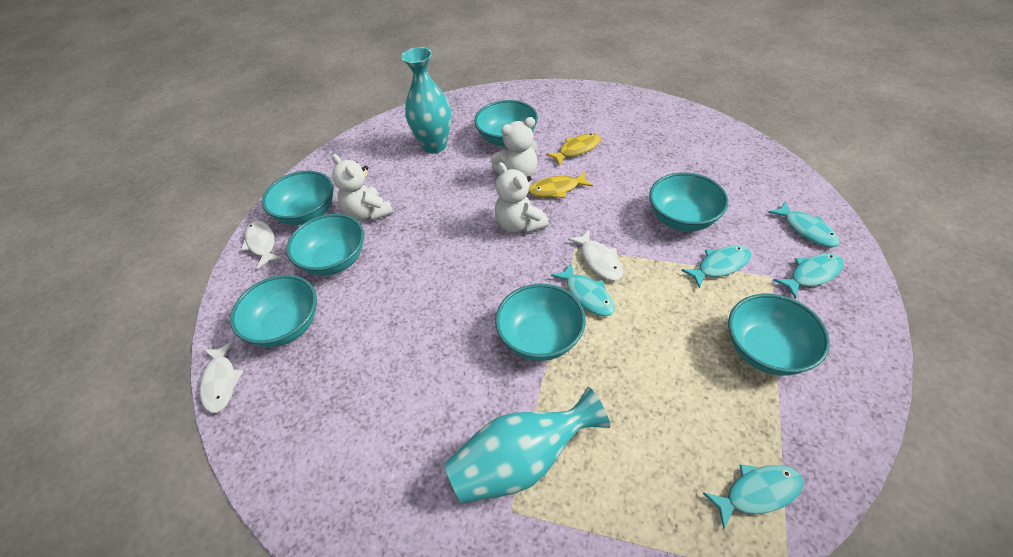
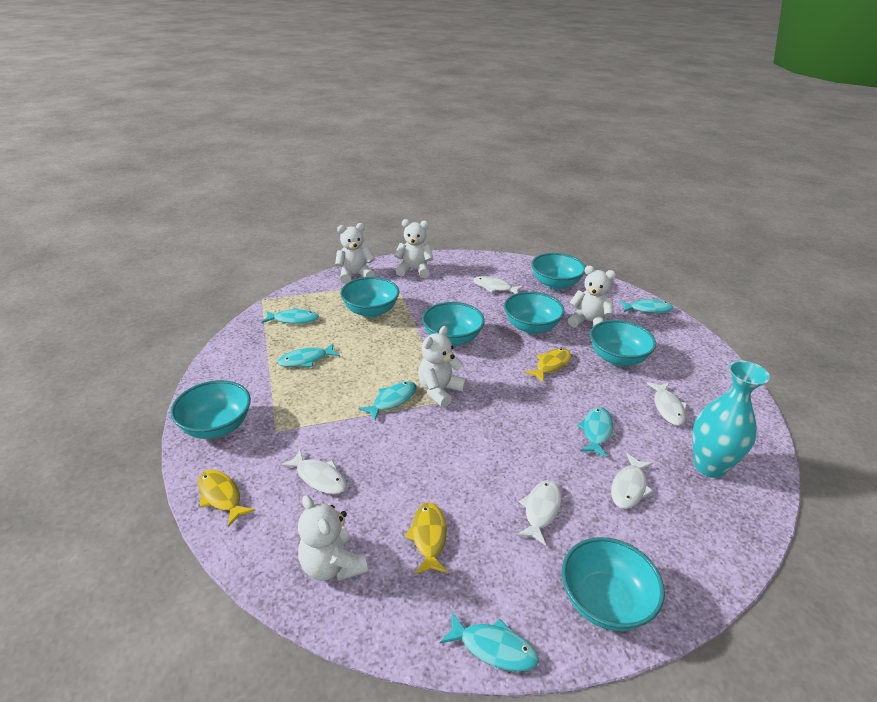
turquoise fish: 5 -> 6
turquoise vase: 2 -> 1
white fish: 3 -> 5
white teddy bear: 3 -> 5
yellow fish: 2 -> 3

